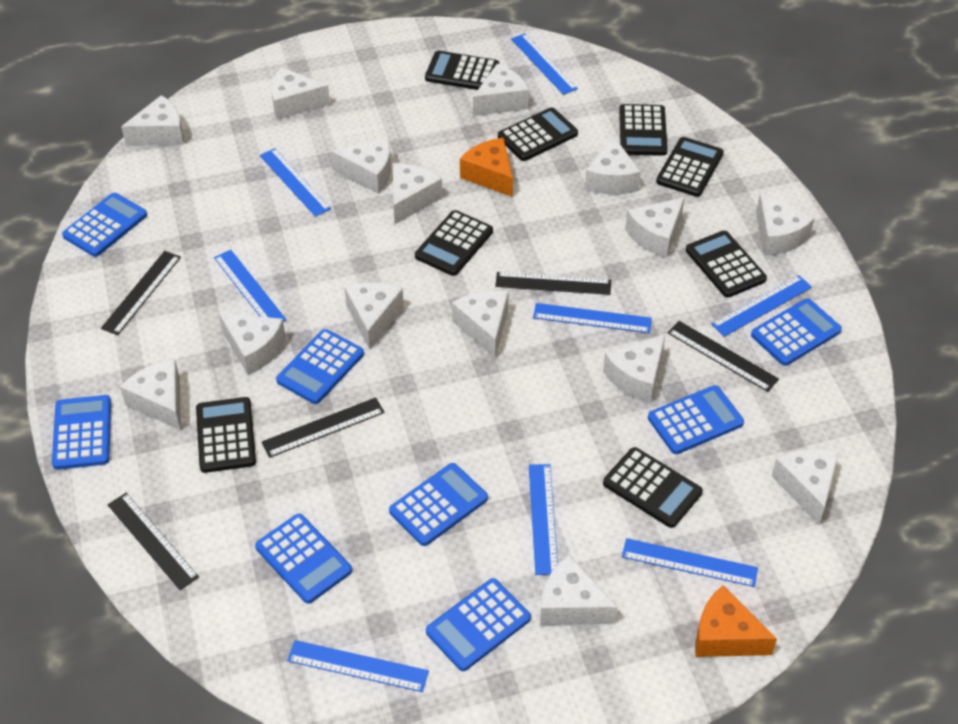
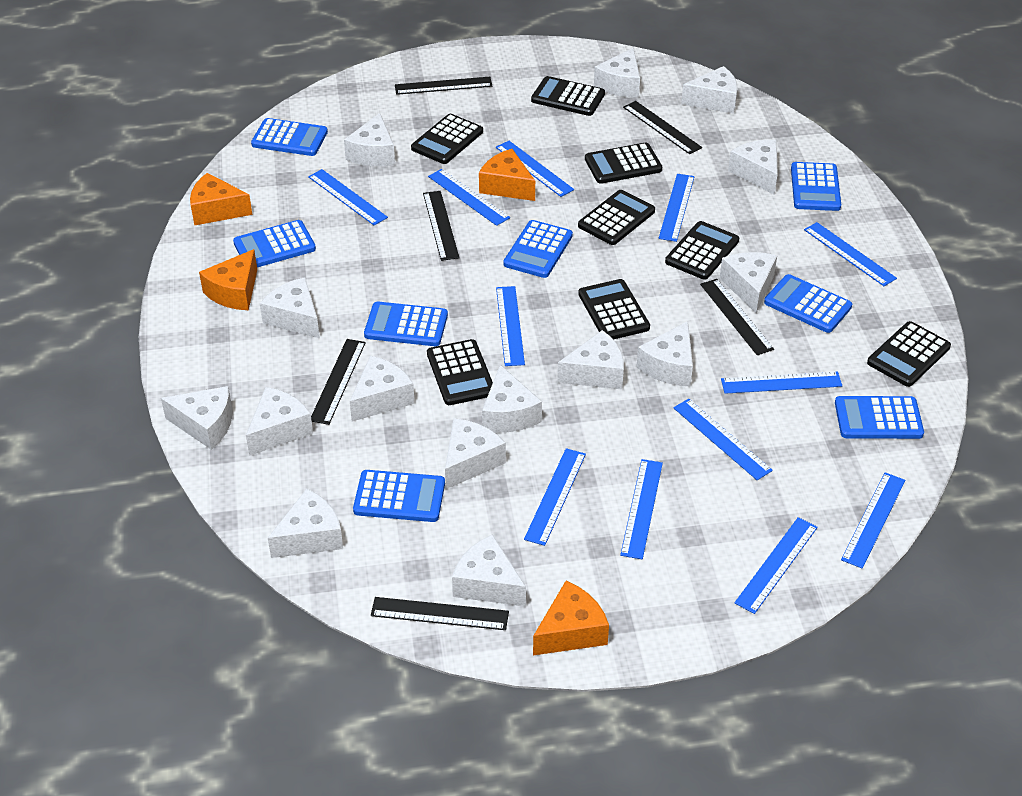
black ruler: 5 -> 6
blue ruler: 8 -> 12
orange cheese: 2 -> 4

